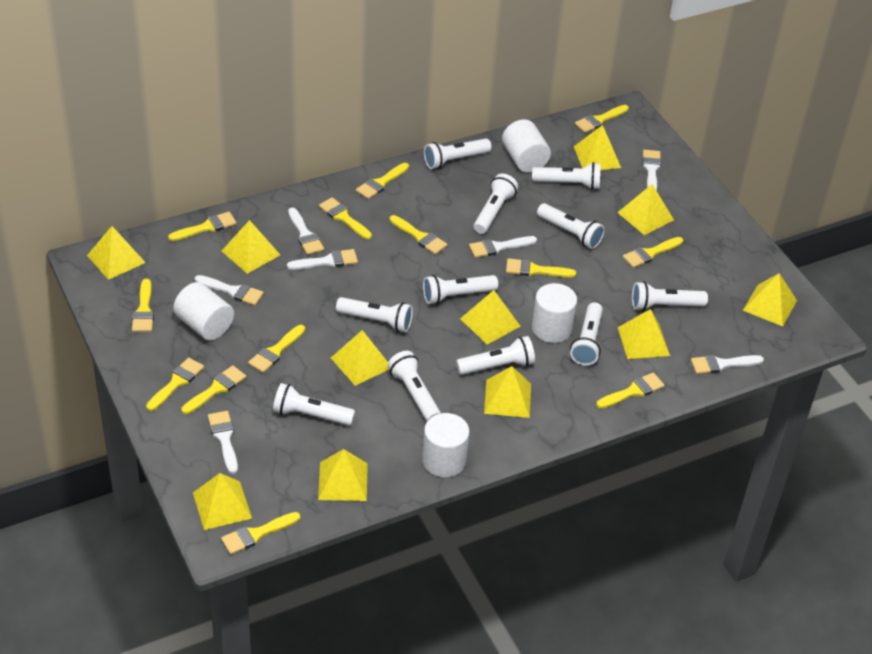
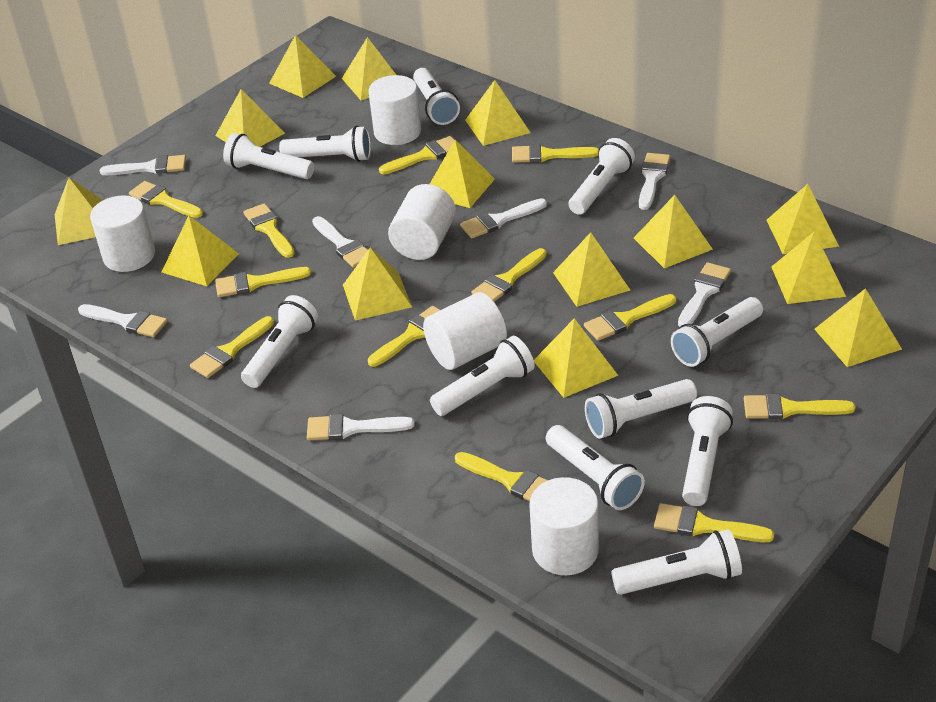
white cylinder: 4 -> 5
yellow brush: 13 -> 12
yellow pyramid: 11 -> 14

